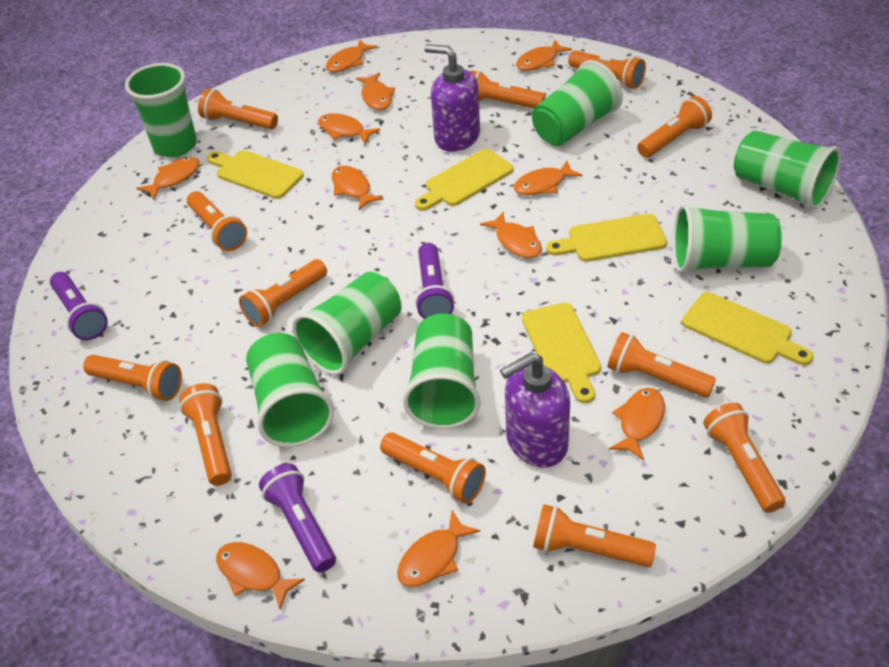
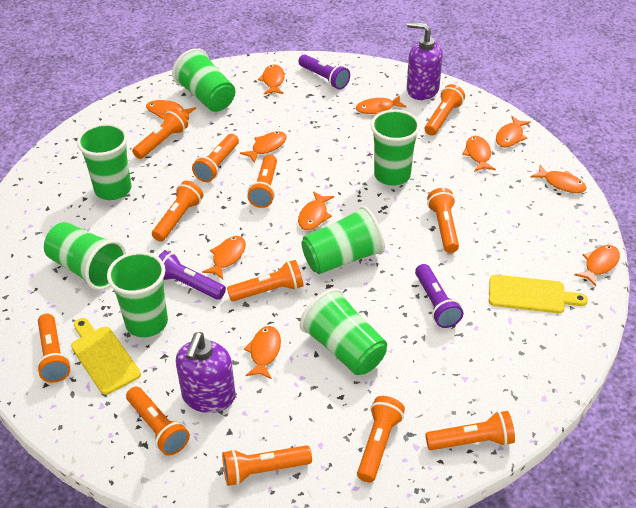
yellow cutting board: 5 -> 2

